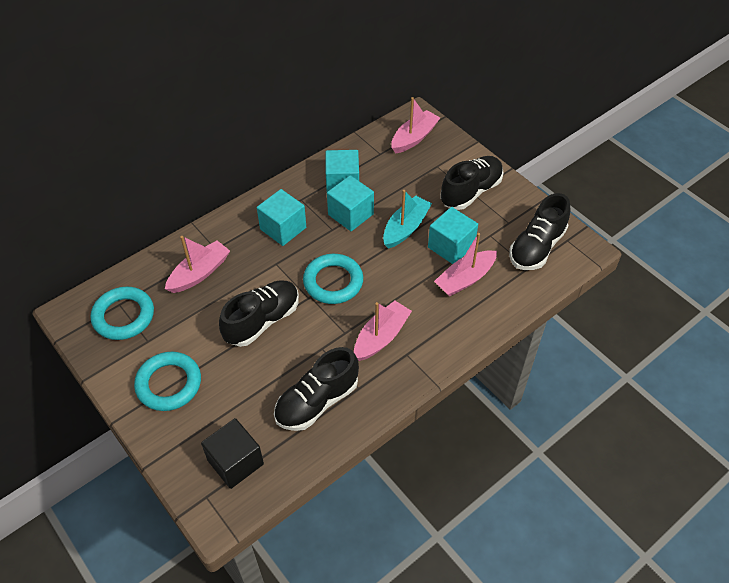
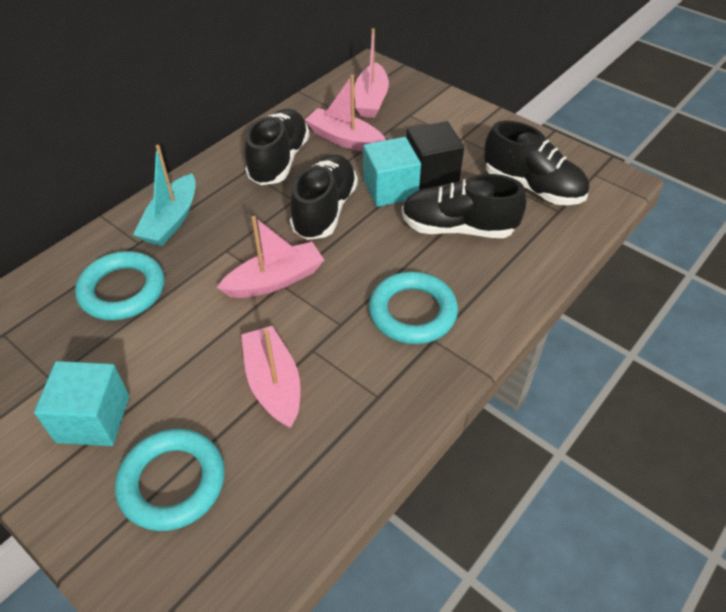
turquoise cube: 4 -> 2

